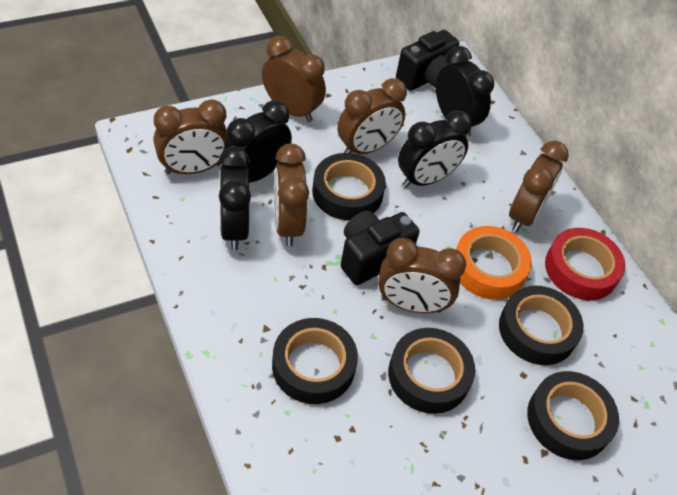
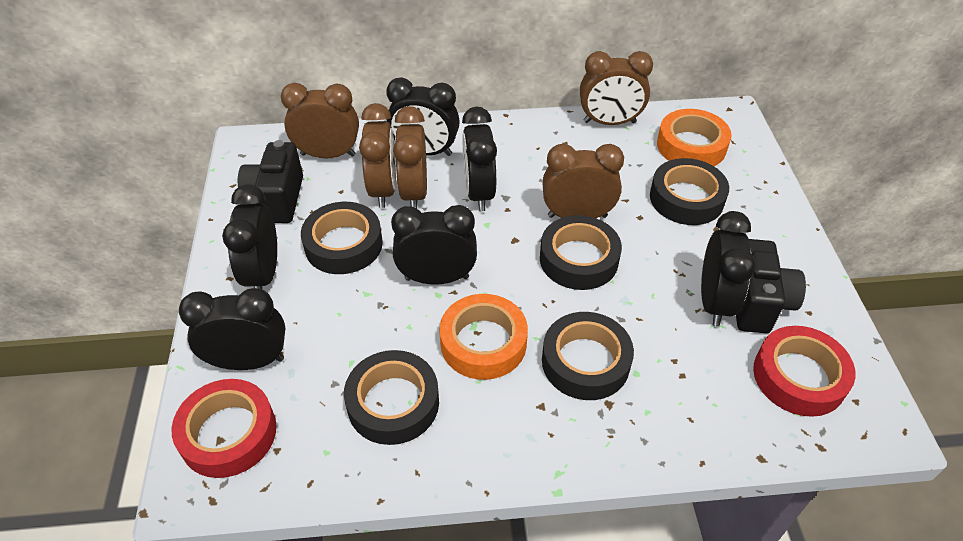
black clock: 4 -> 6
brown clock: 6 -> 5
orange tape: 1 -> 2
red tape: 1 -> 2

